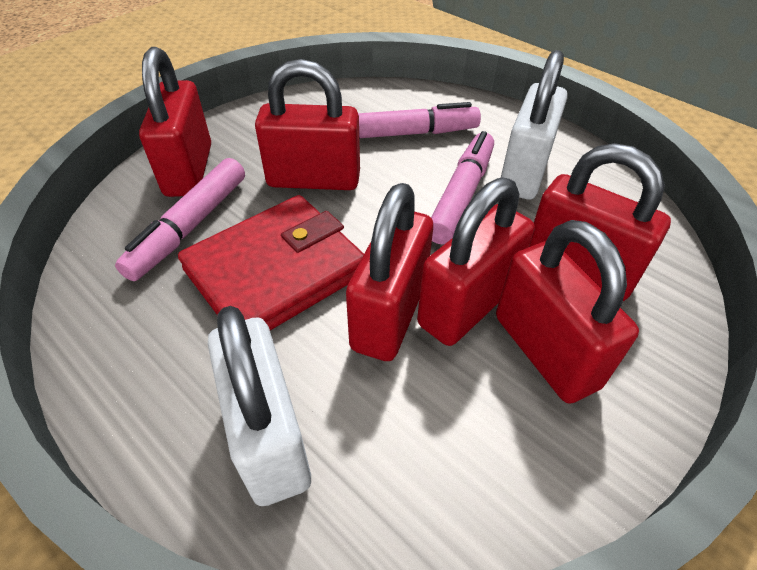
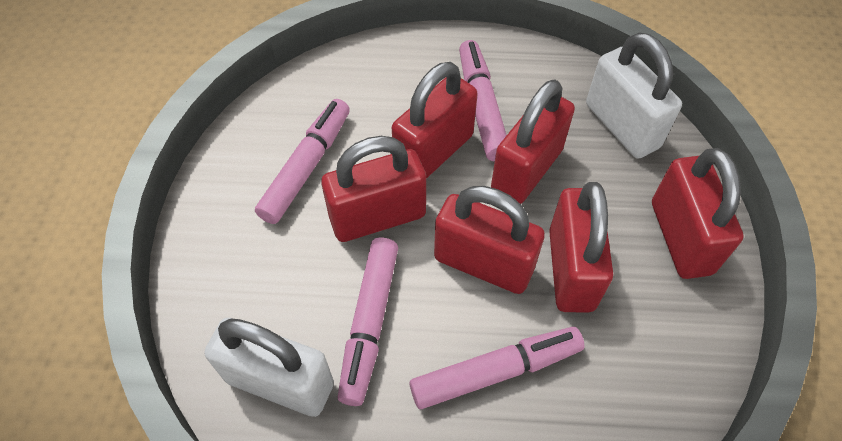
pink marker: 3 -> 4
red wallet: 1 -> 0

